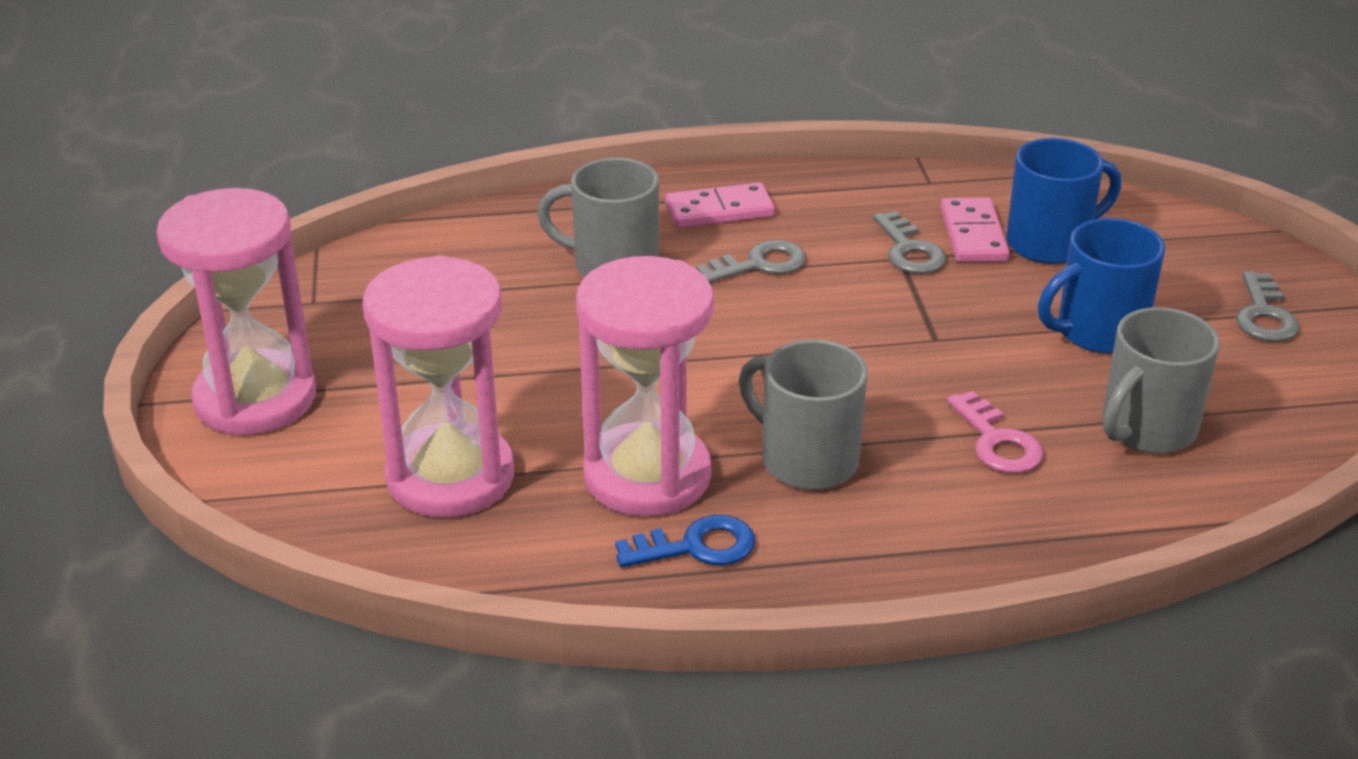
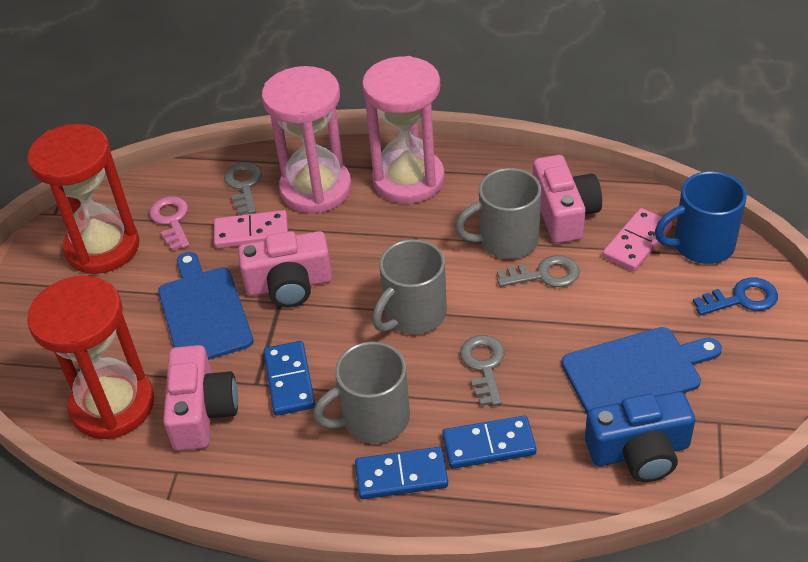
blue camera: 0 -> 1
blue cutting board: 0 -> 2
blue domino: 0 -> 3
blue mug: 2 -> 1
pink camera: 0 -> 3
pink hourglass: 3 -> 2
red hourglass: 0 -> 2

